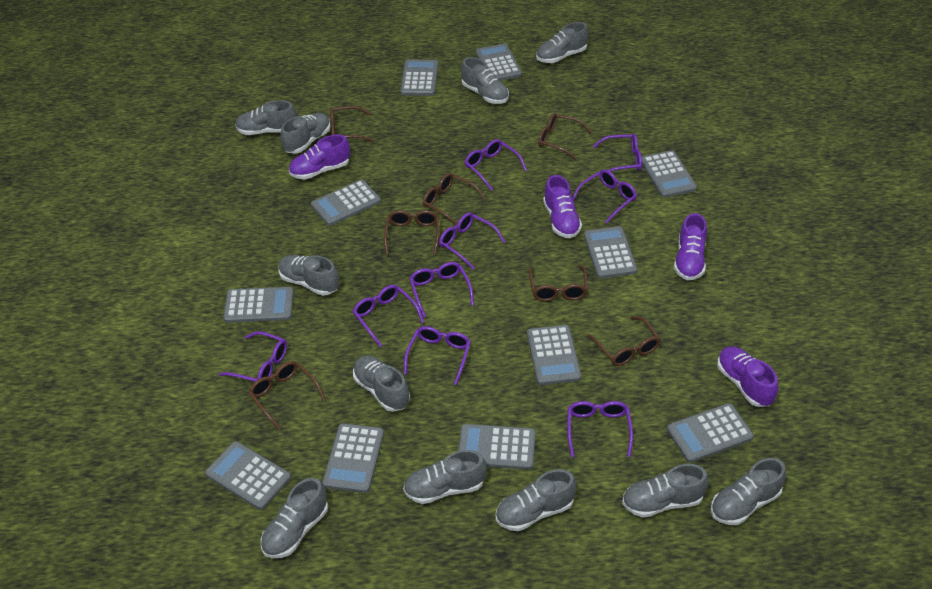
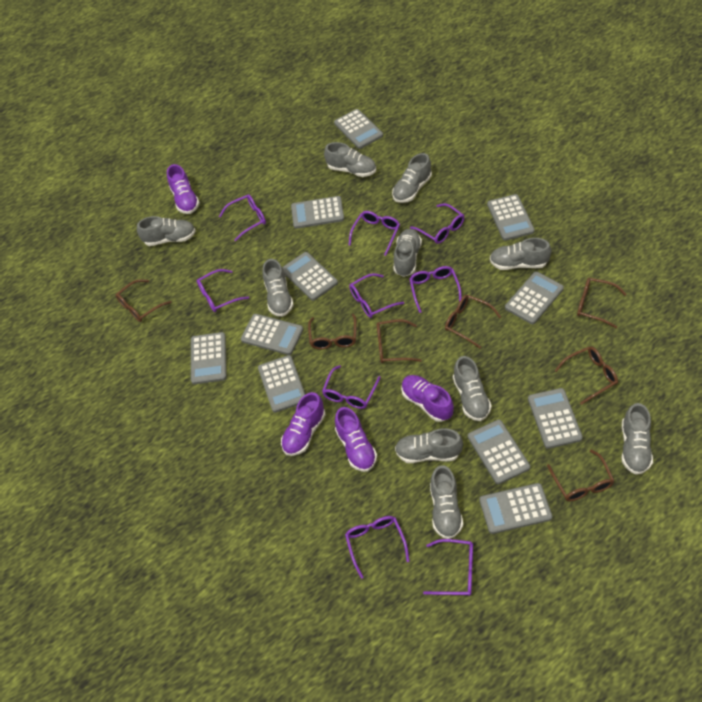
grey shoe: 11 -> 10

